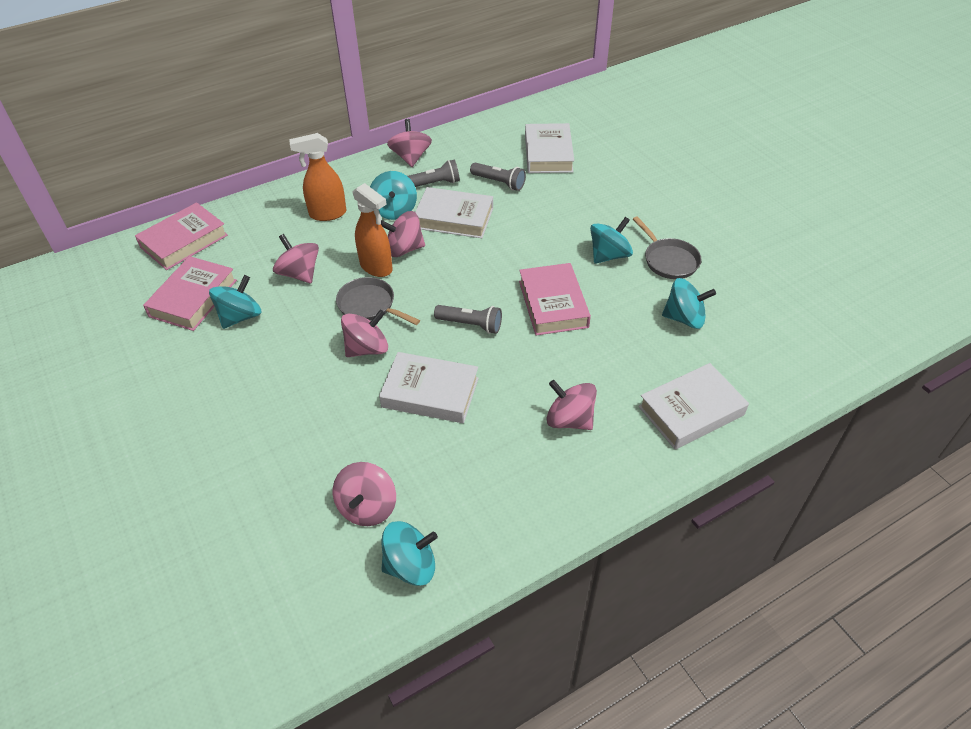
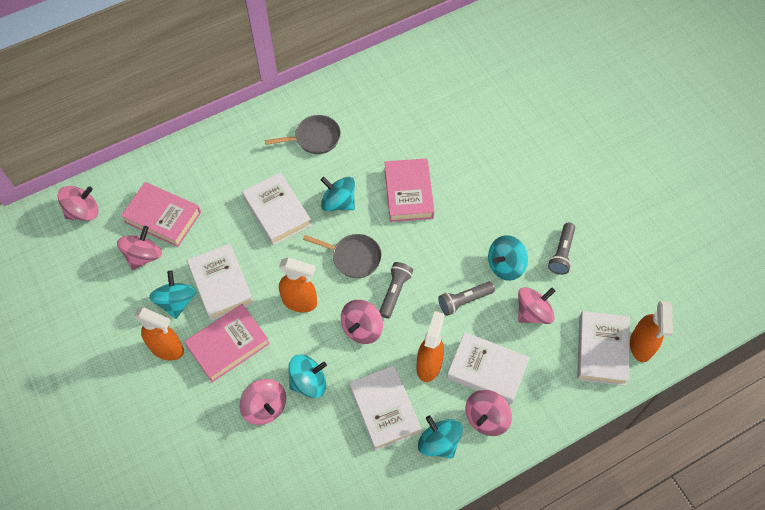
orange spray bottle: 2 -> 4
white book: 4 -> 5

